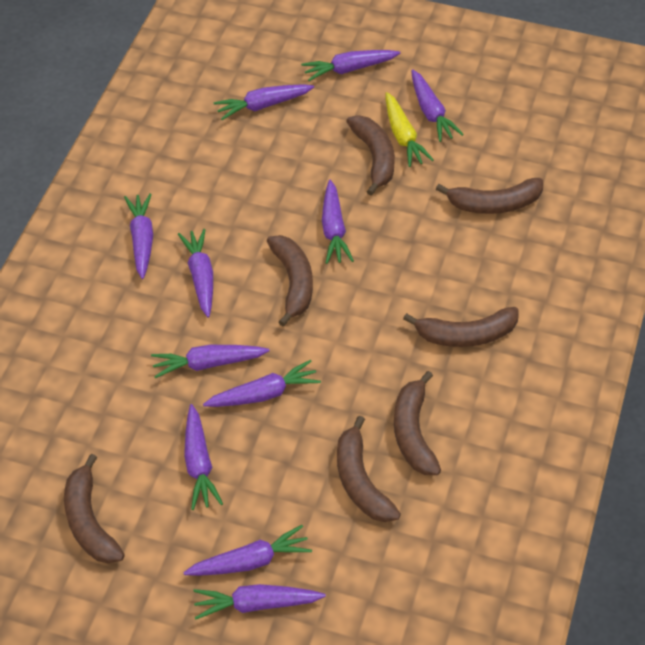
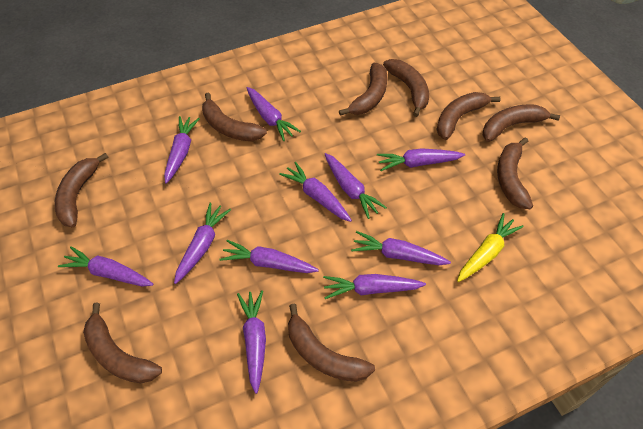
brown banana: 7 -> 9

